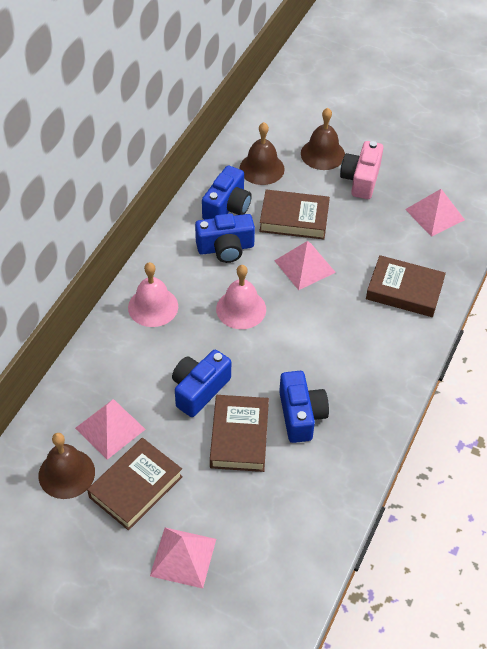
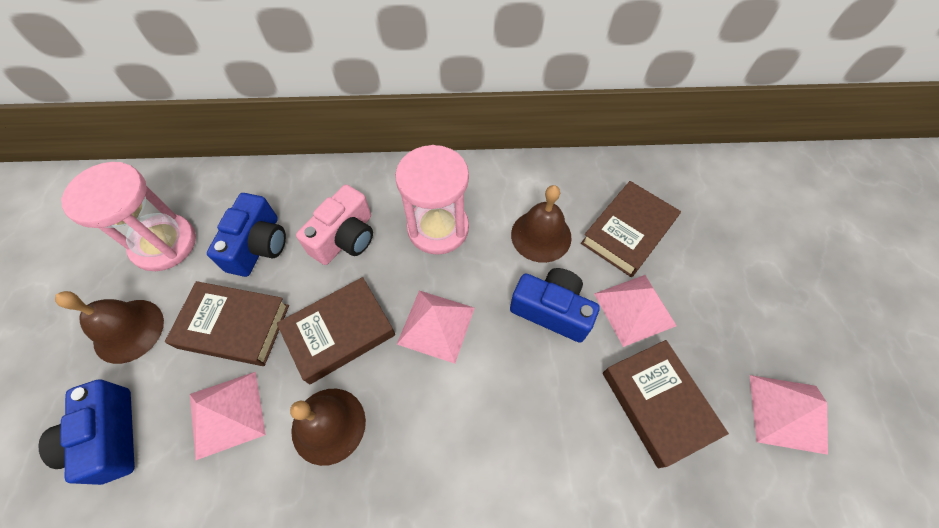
blue camera: 4 -> 3
pink bell: 2 -> 0
pink hourglass: 0 -> 2

